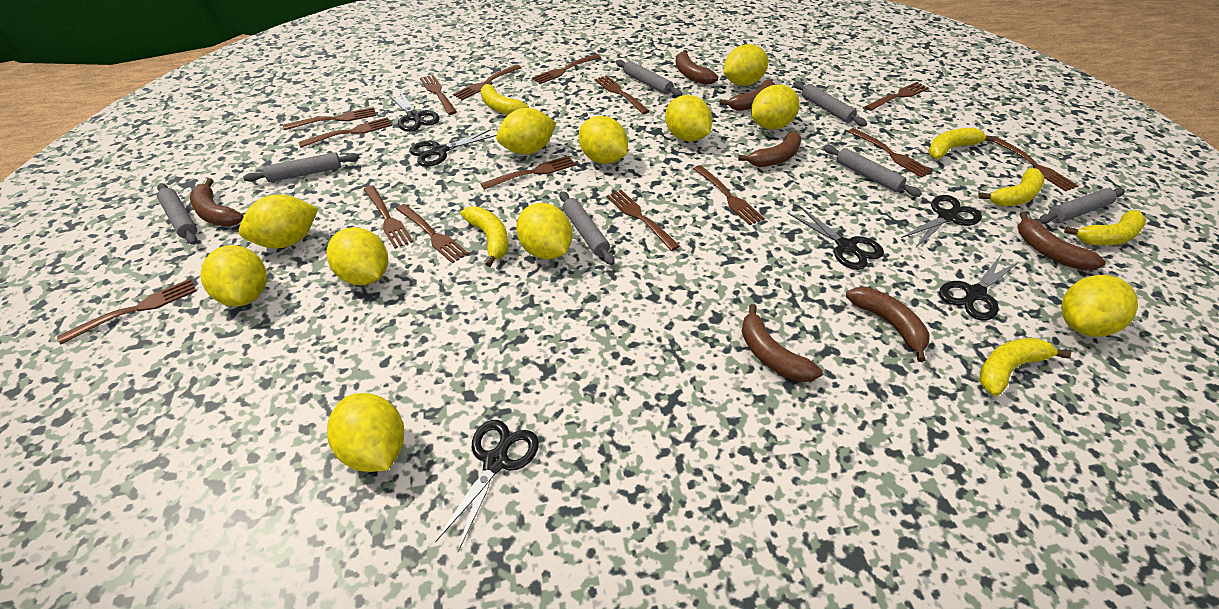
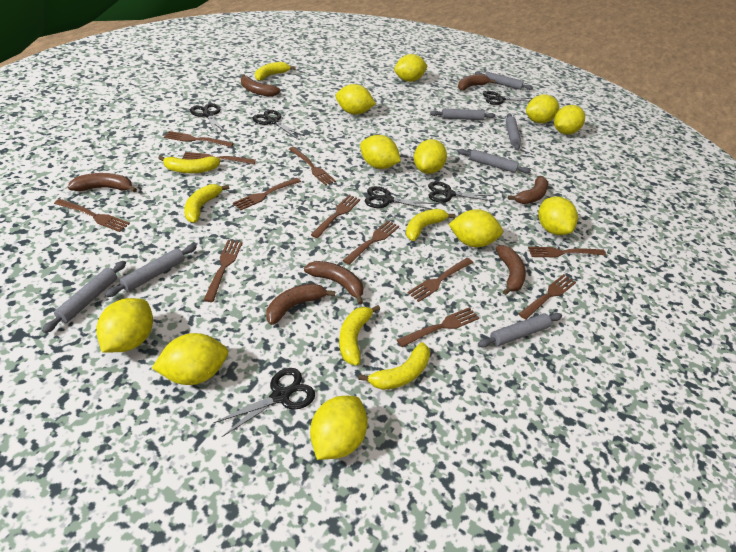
brown fork: 15 -> 12

